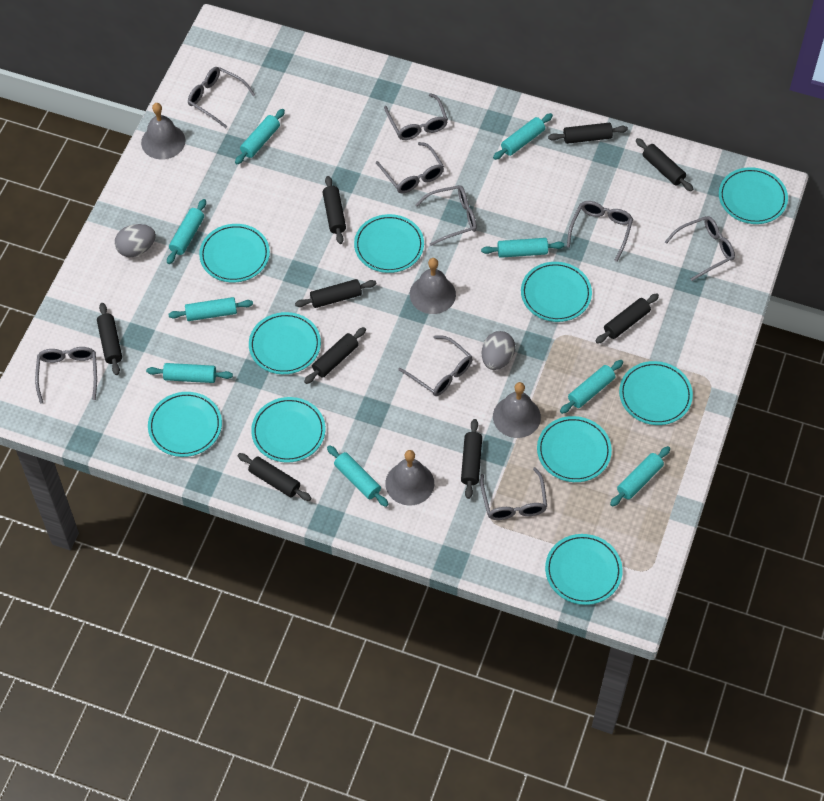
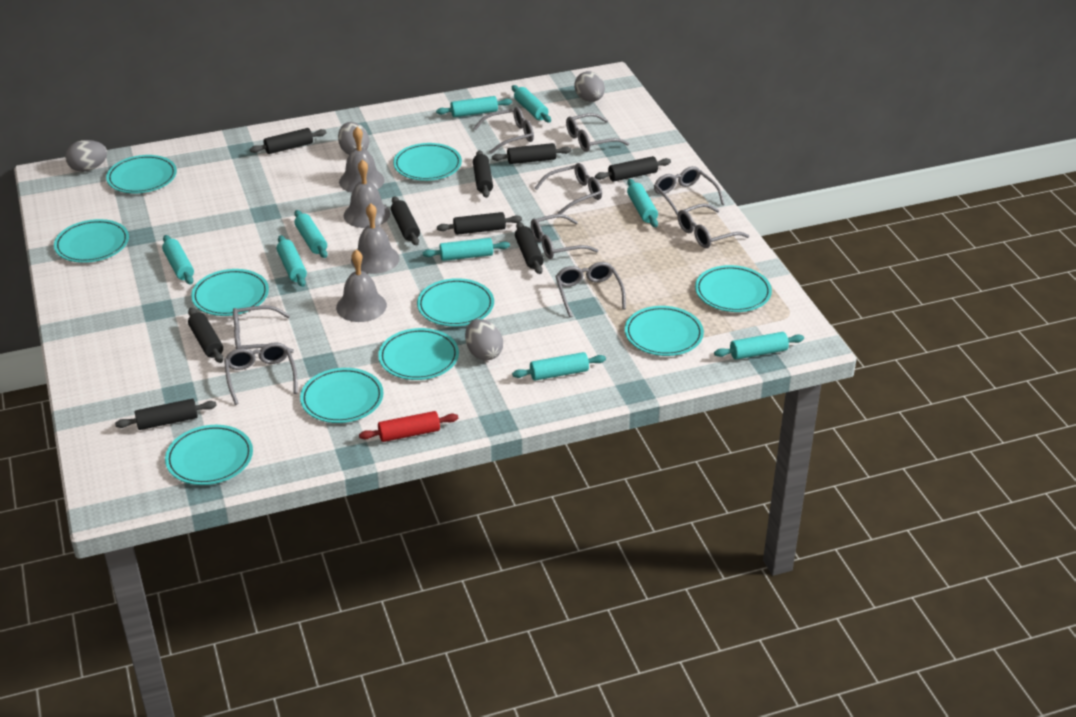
grey egg: 2 -> 4
red rolling pin: 0 -> 1

